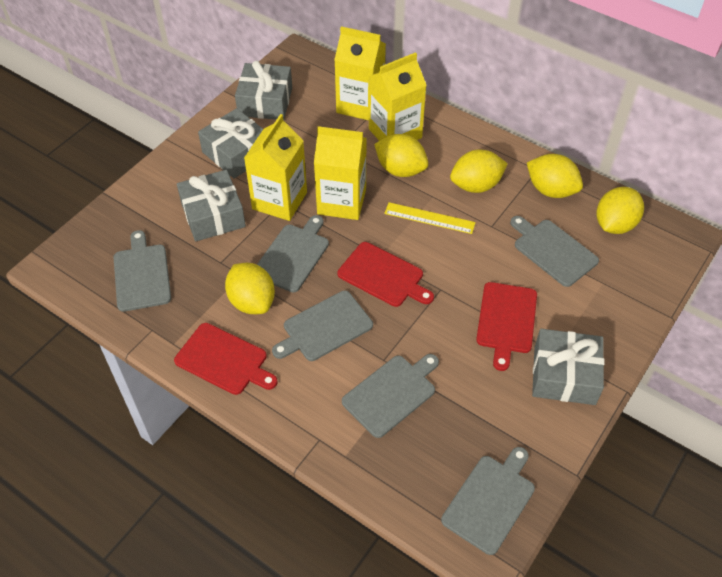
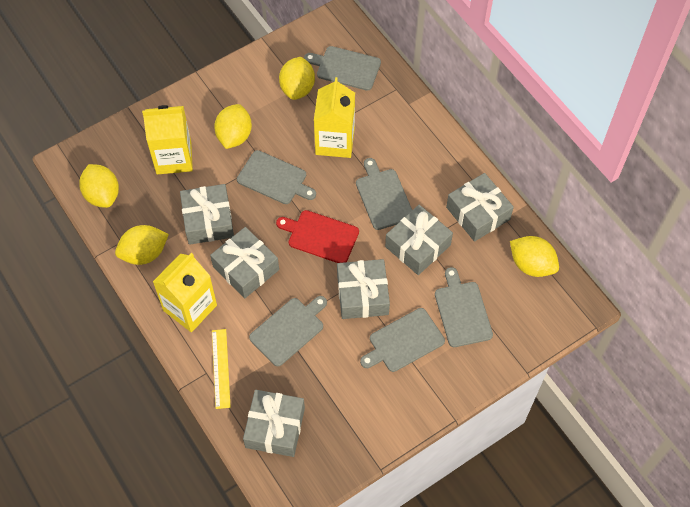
grey gift: 4 -> 6
red cutting board: 3 -> 1
yellow carton: 4 -> 3

